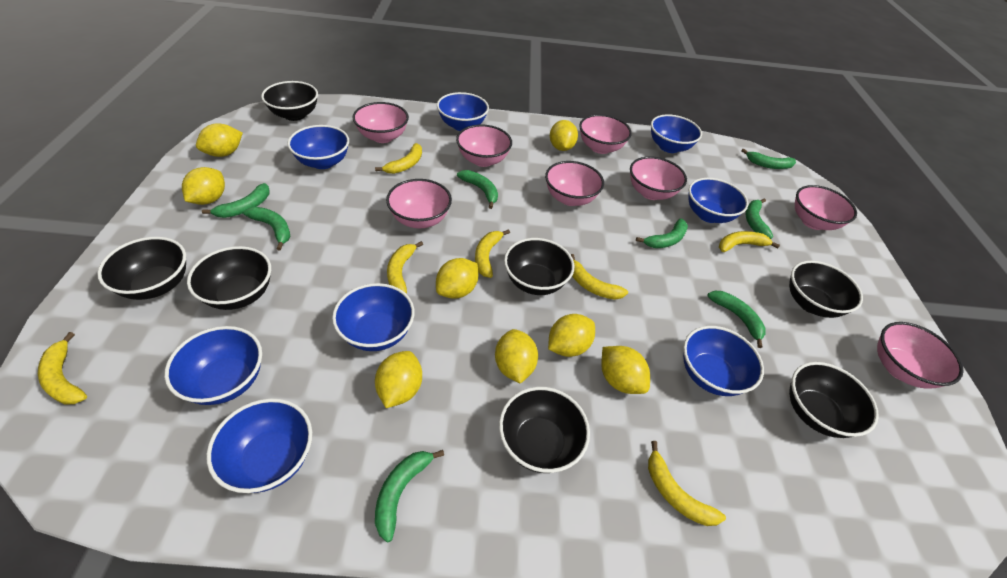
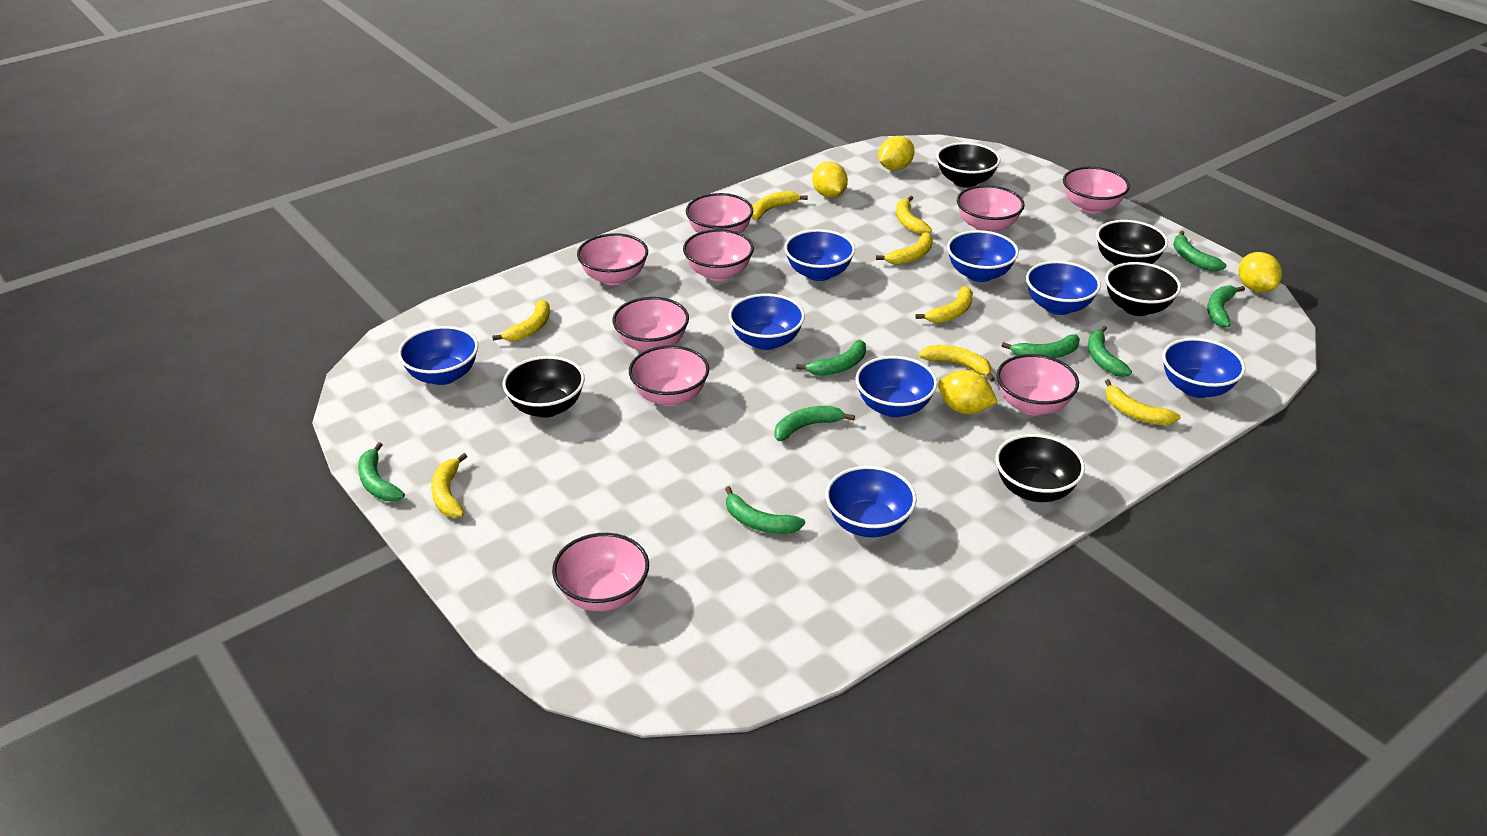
black bowl: 7 -> 5
pink bowl: 8 -> 9
yellow banana: 7 -> 8
yellow lemon: 8 -> 4

